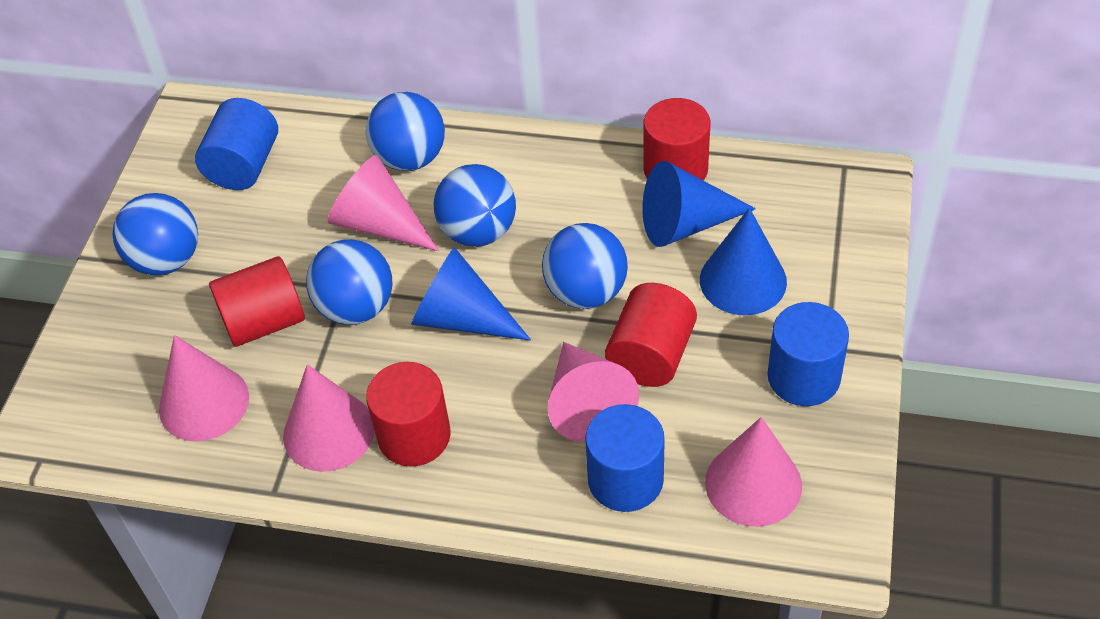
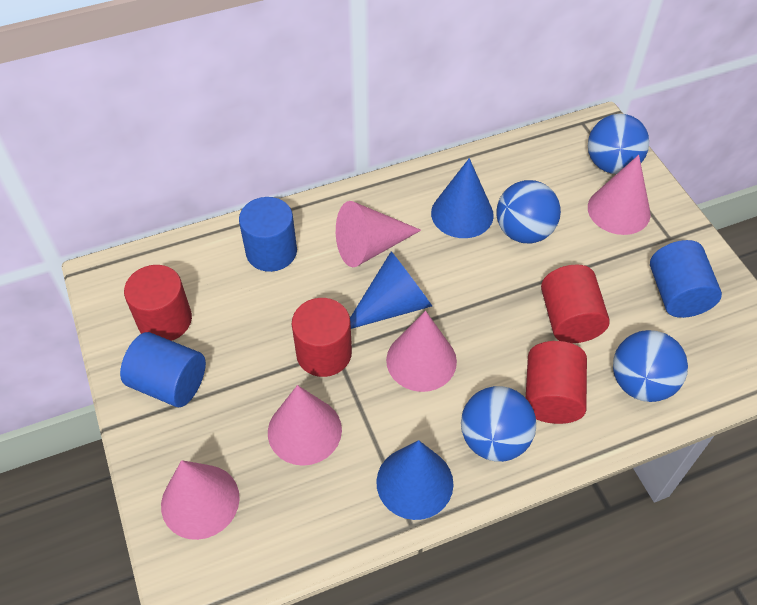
blue ball: 5 -> 4

